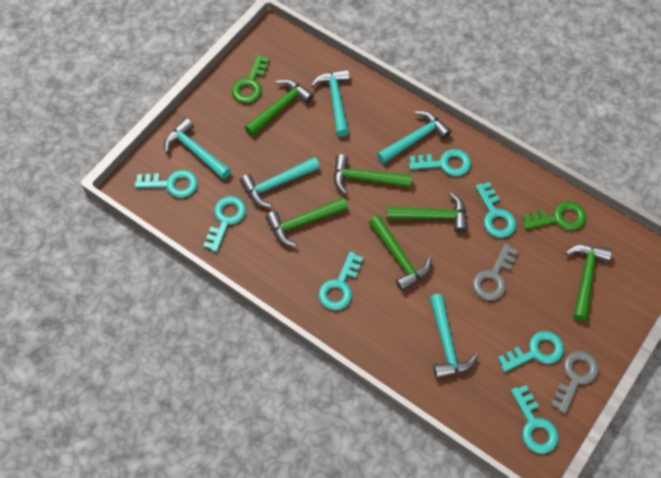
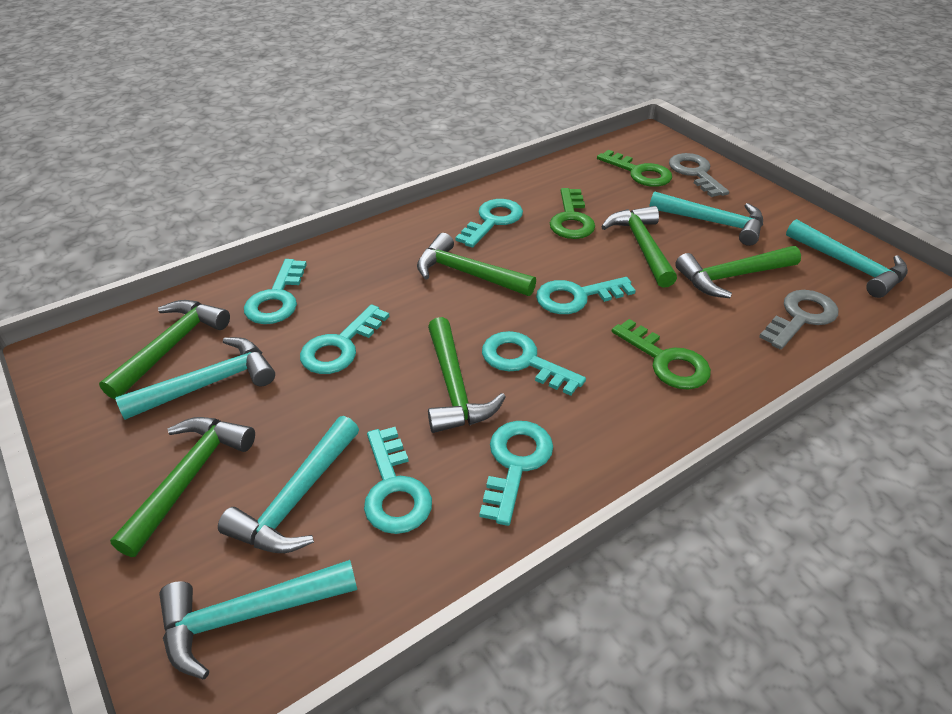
green key: 2 -> 3

